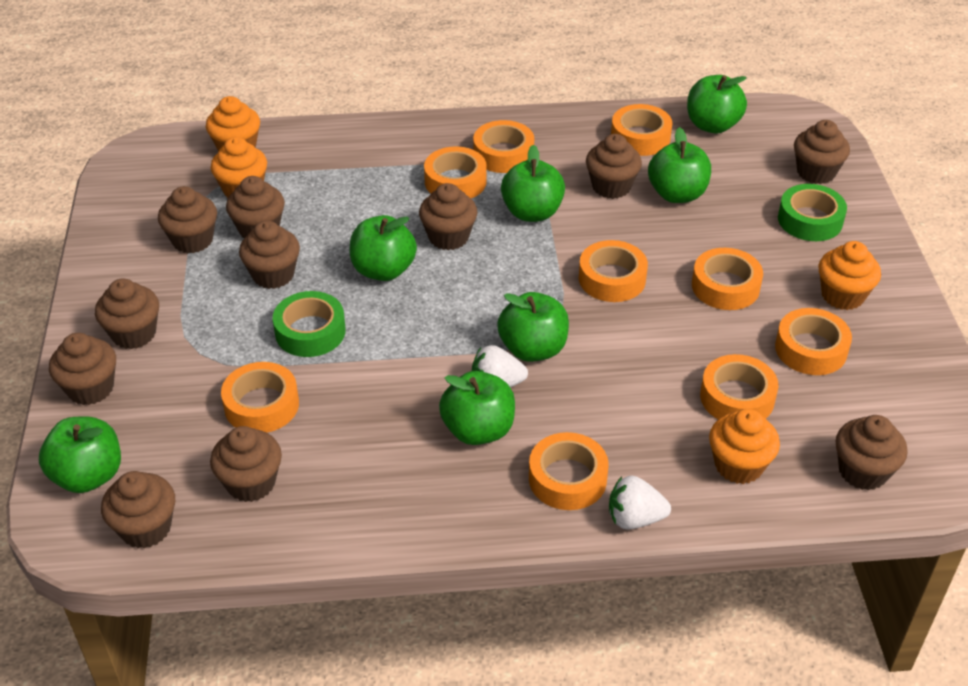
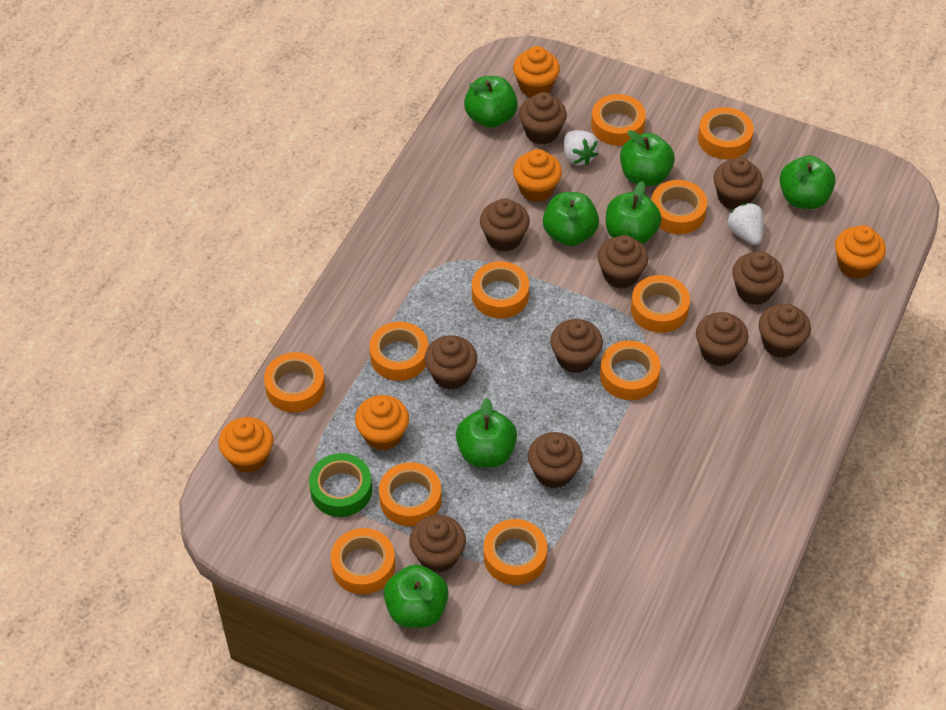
green tape: 2 -> 1
orange cupcake: 4 -> 5
orange tape: 9 -> 11

